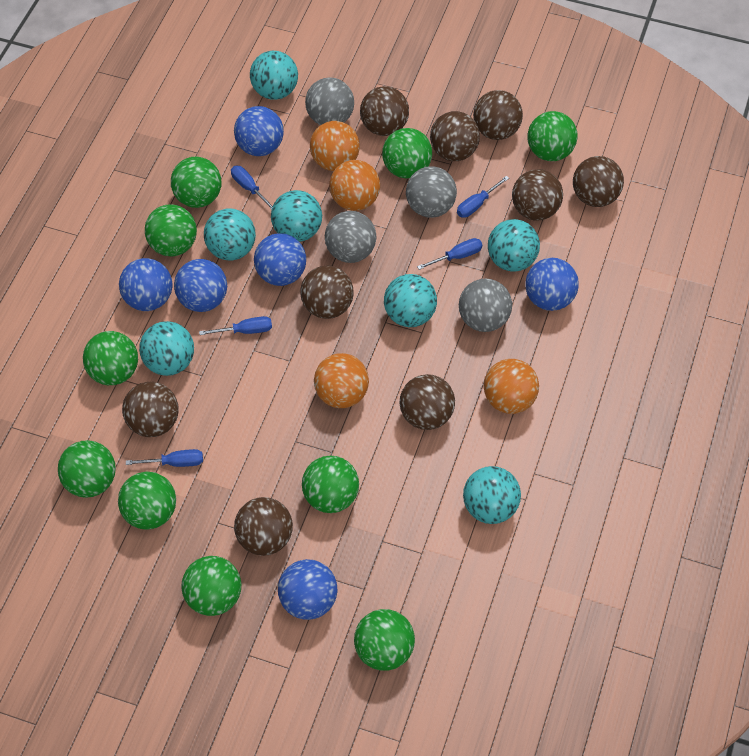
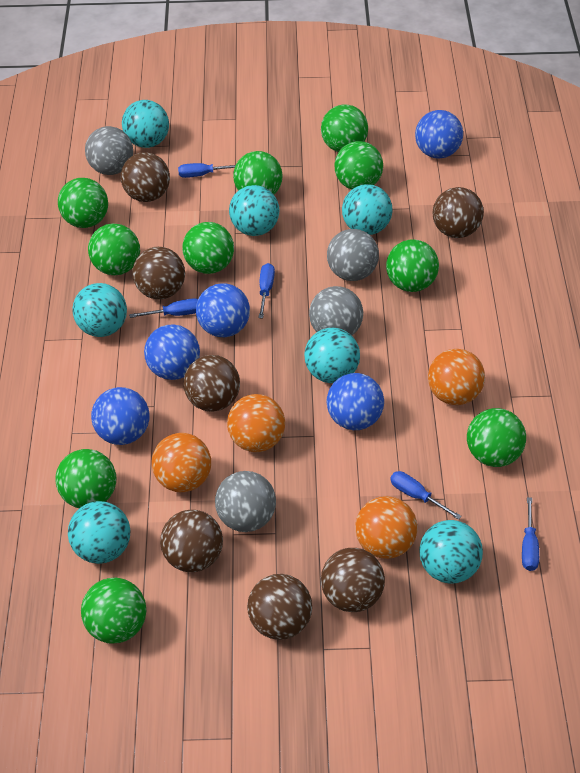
blue ball: 6 -> 5
brown ball: 9 -> 7

